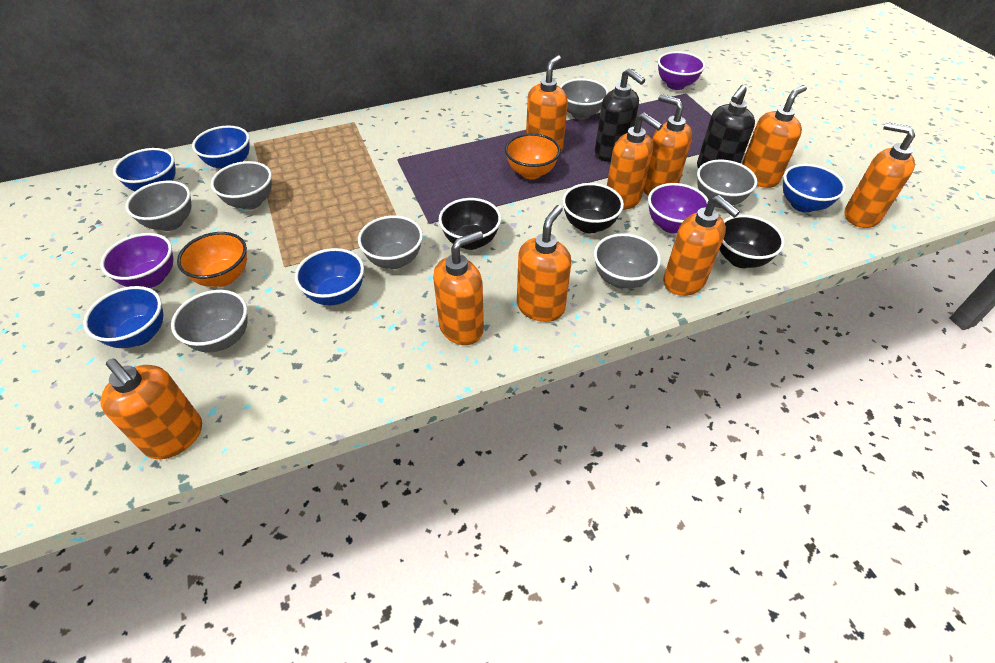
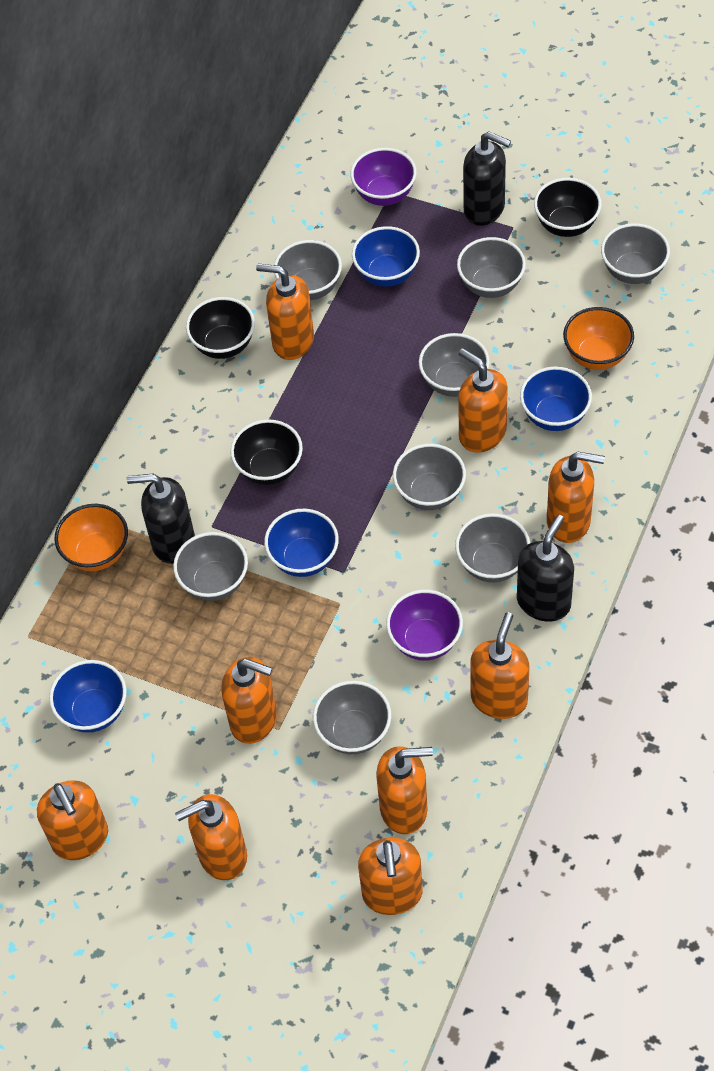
black soap dispenser: 2 -> 3
blue bowl: 5 -> 4
grey bowl: 7 -> 8
purple bowl: 3 -> 2

